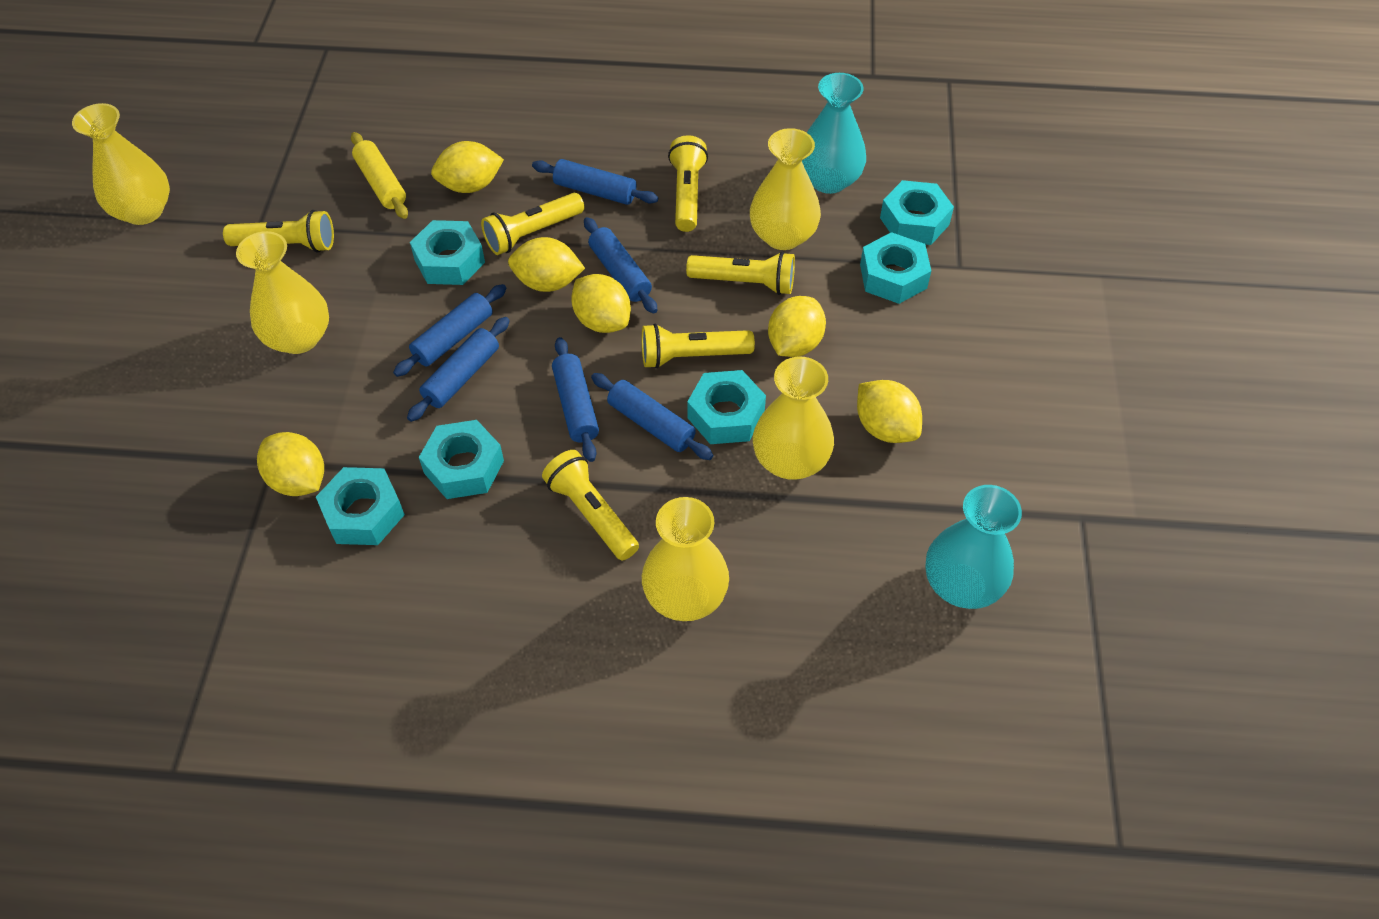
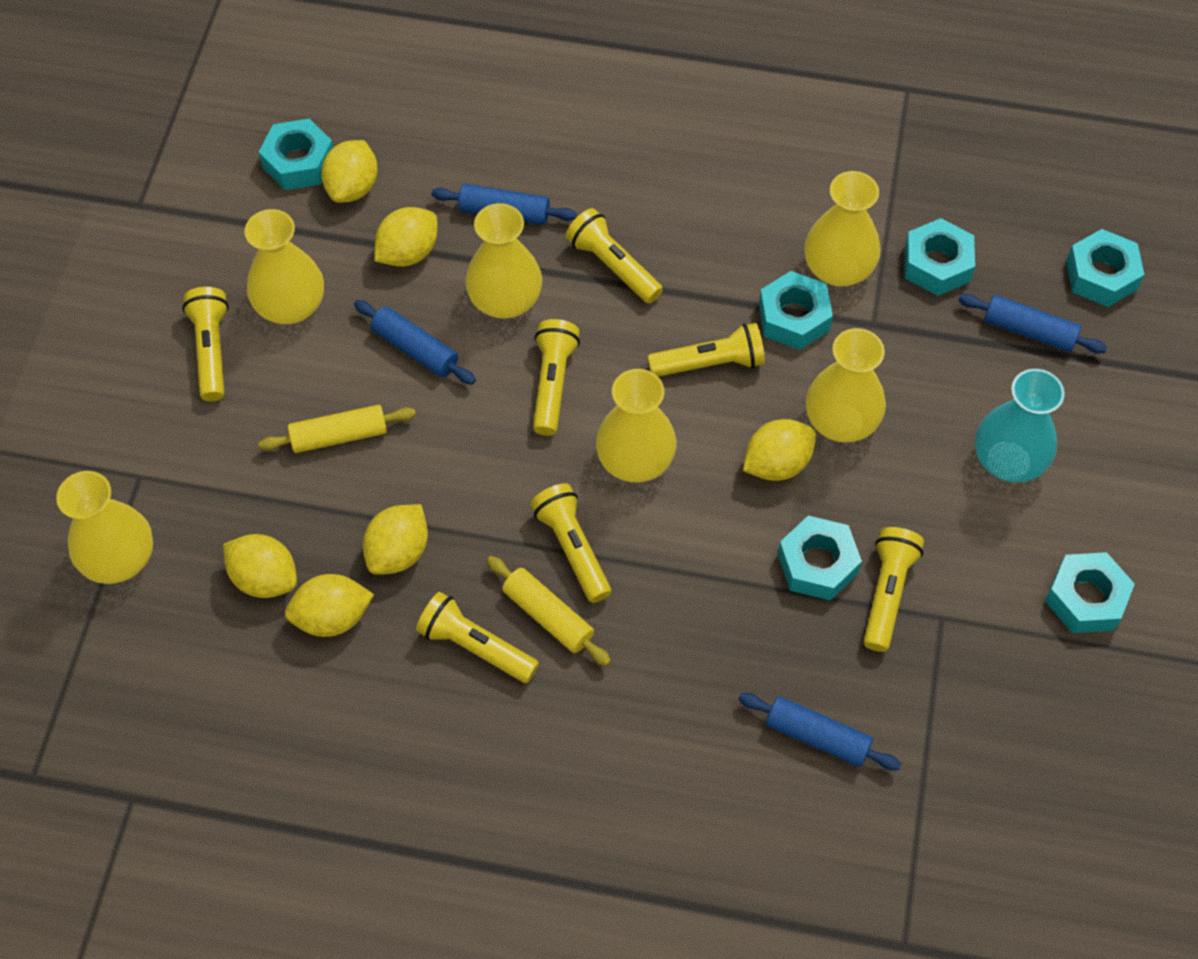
blue rolling pin: 6 -> 4
turquoise vase: 2 -> 1
yellow flashlight: 6 -> 7
yellow rolling pin: 1 -> 2
yellow vase: 5 -> 6

